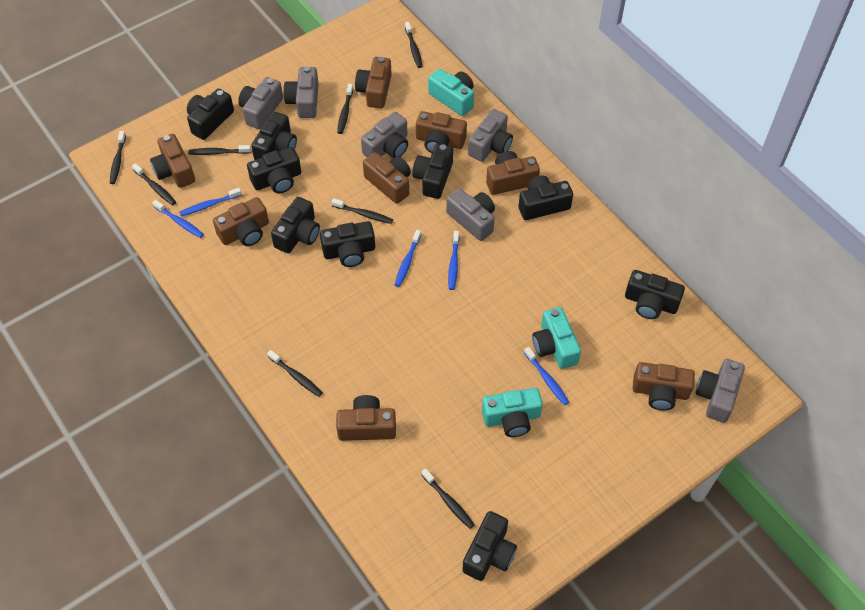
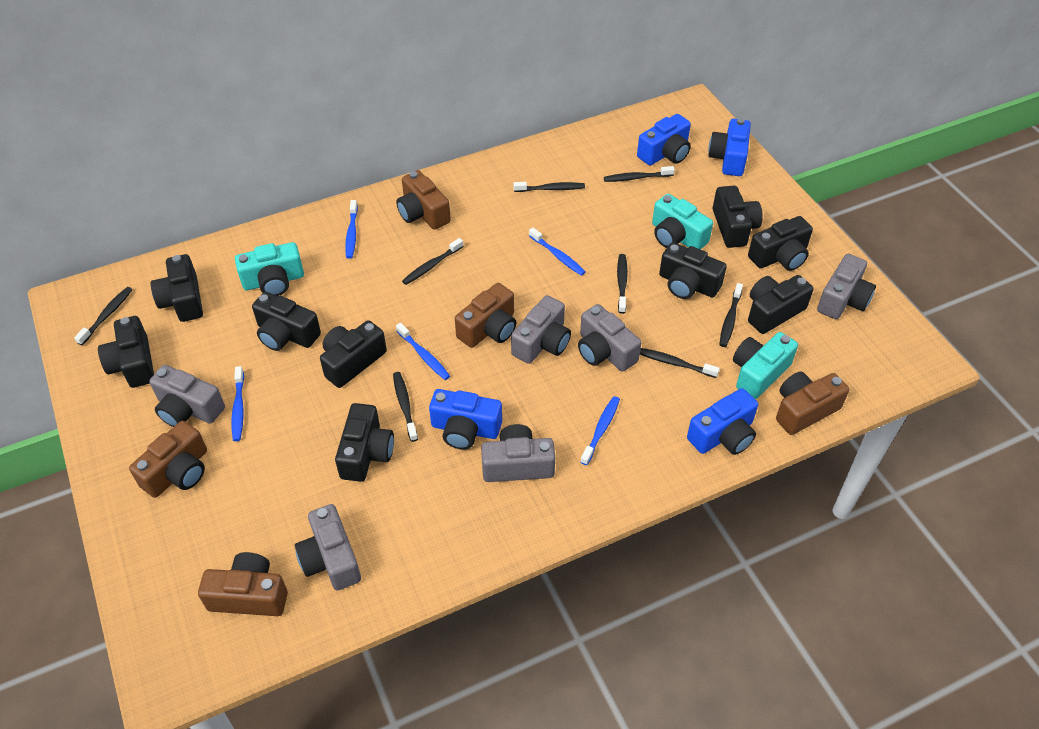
blue camera: 0 -> 4
brown camera: 8 -> 5

